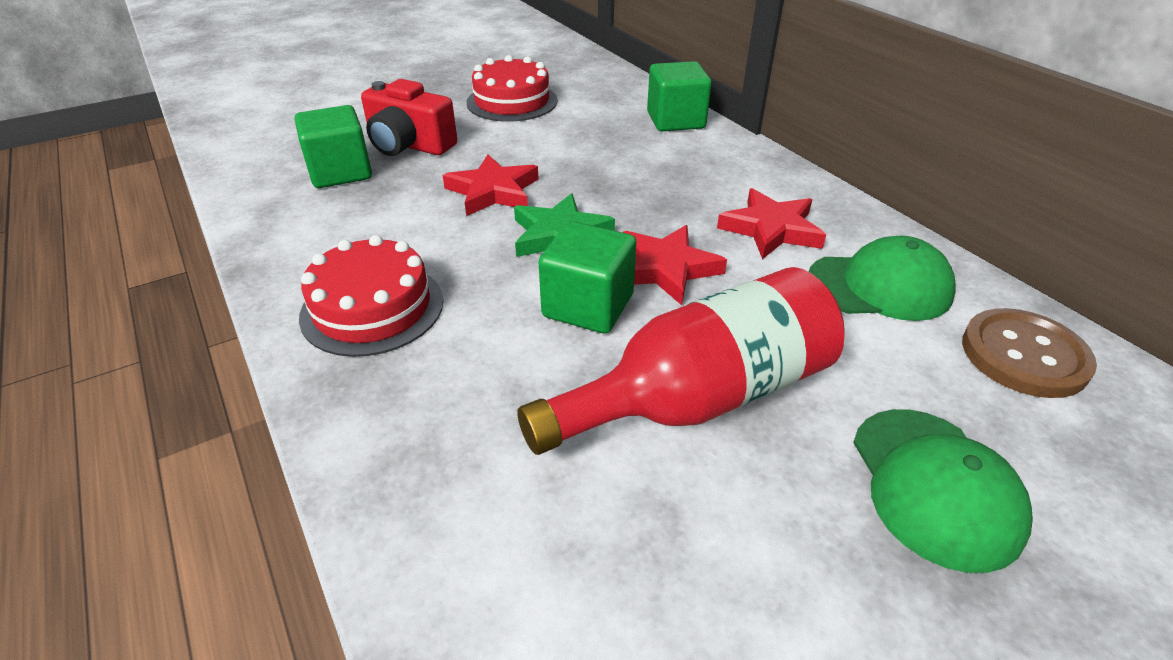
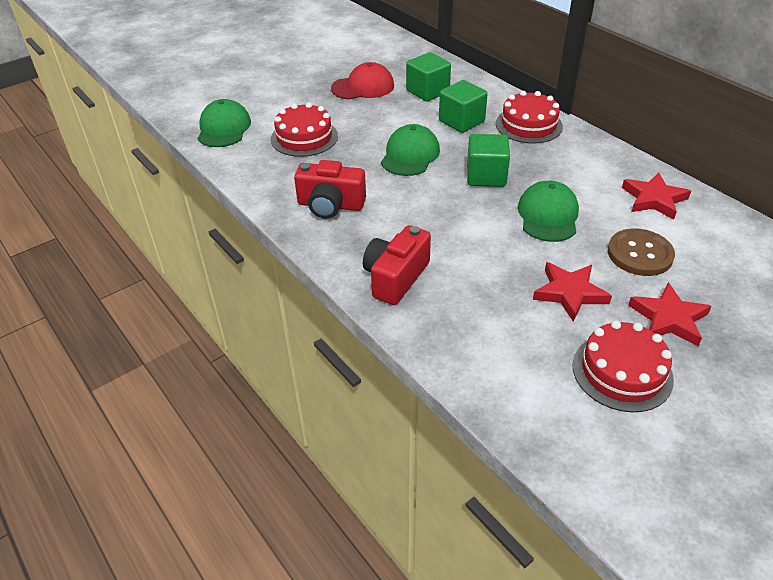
green cap: 2 -> 3
green star: 1 -> 0
red bottle: 1 -> 0
red cake: 2 -> 3
red camera: 1 -> 2
red cap: 0 -> 1

